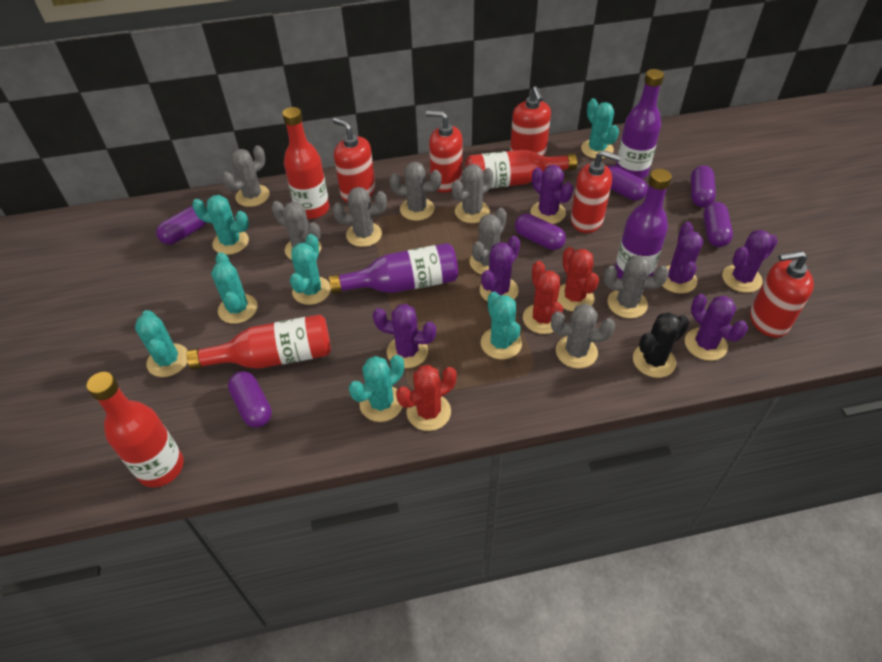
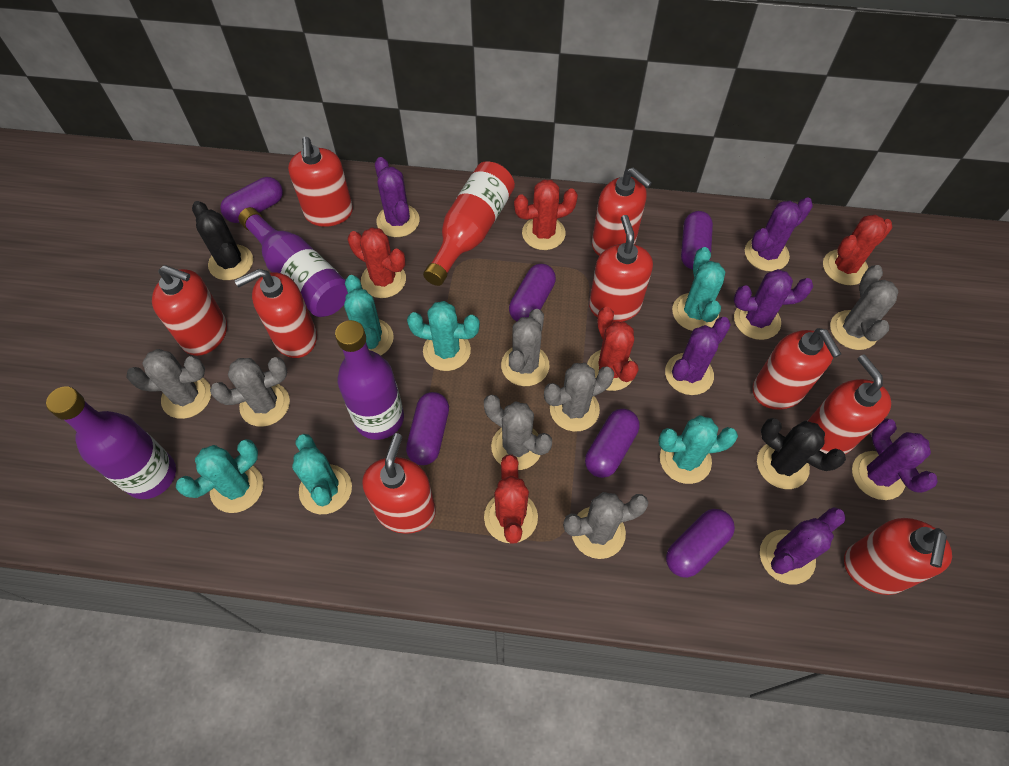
black cactus: 1 -> 2
grey cactus: 8 -> 7
red bottle: 4 -> 1
red cactus: 3 -> 5
red soap dispenser: 5 -> 9
turquoise cactus: 7 -> 6

